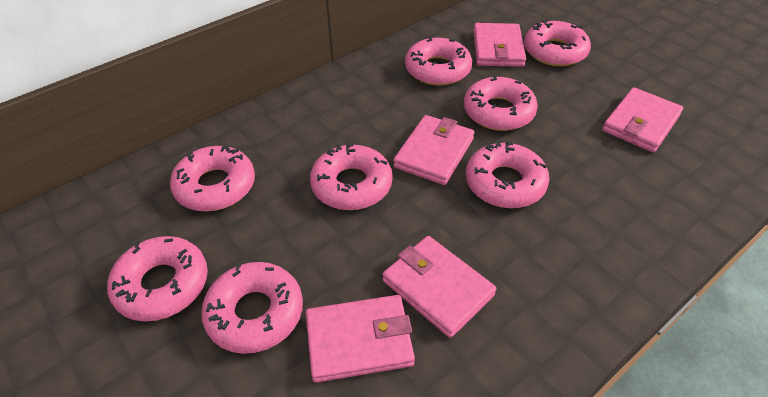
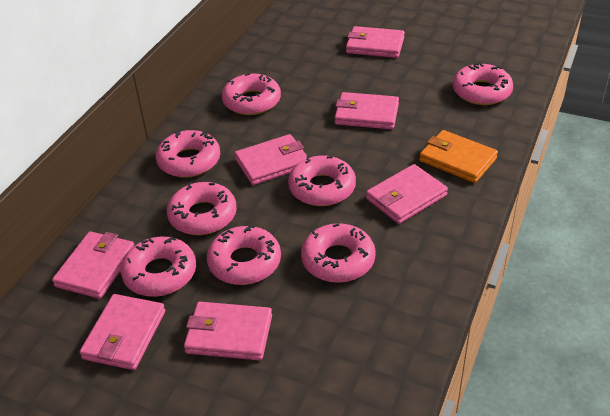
orange wallet: 0 -> 1
pink wallet: 5 -> 7

